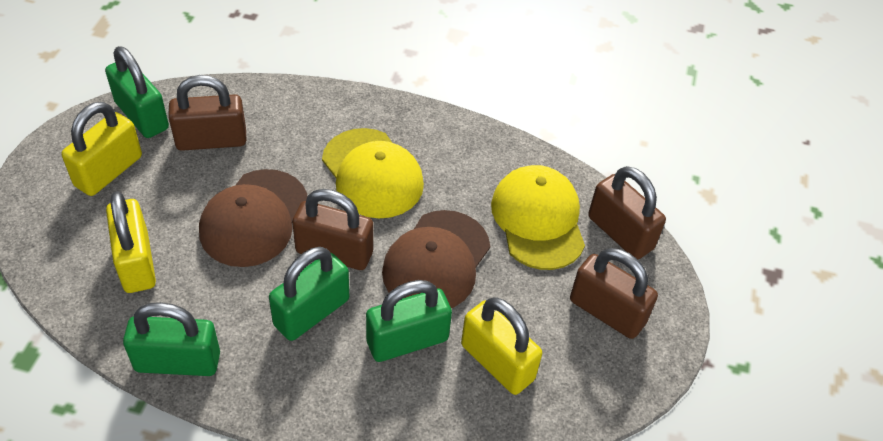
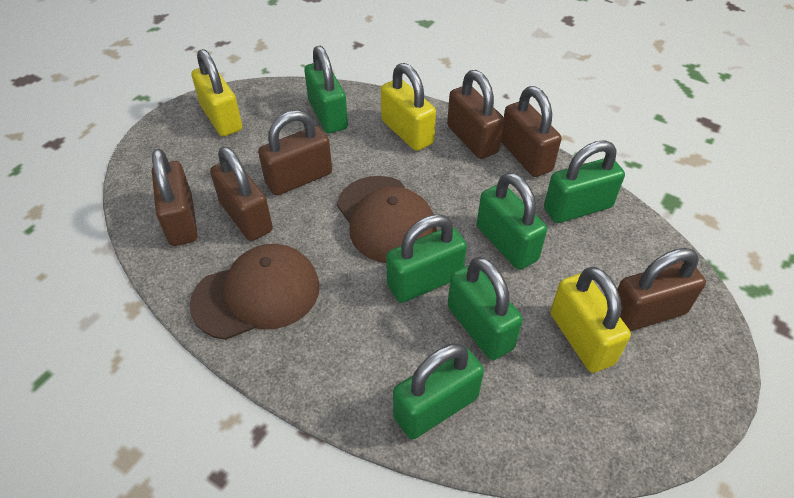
brown padlock: 4 -> 6
green padlock: 4 -> 6
yellow cap: 2 -> 0

